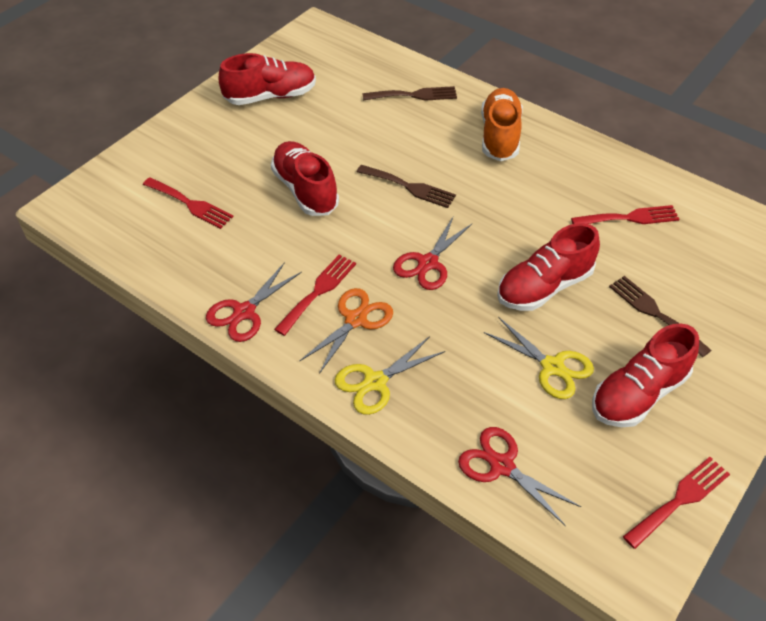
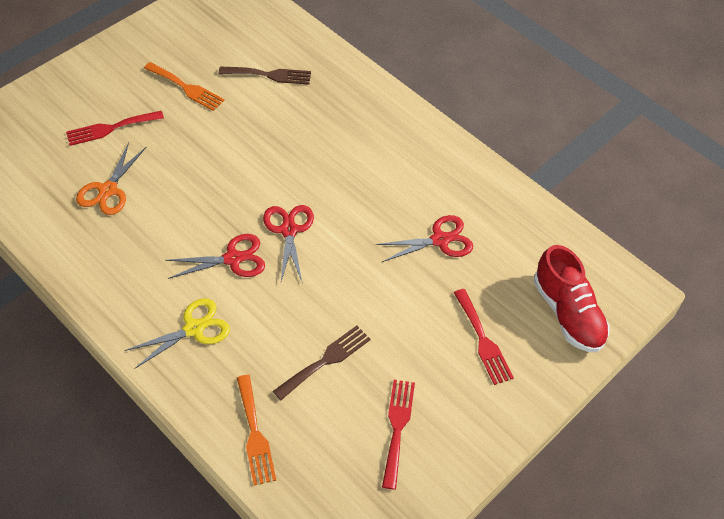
brown fork: 3 -> 2
orange fork: 0 -> 2
orange shoe: 1 -> 0
red fork: 4 -> 3
red shoe: 4 -> 1
yellow scissors: 2 -> 1

